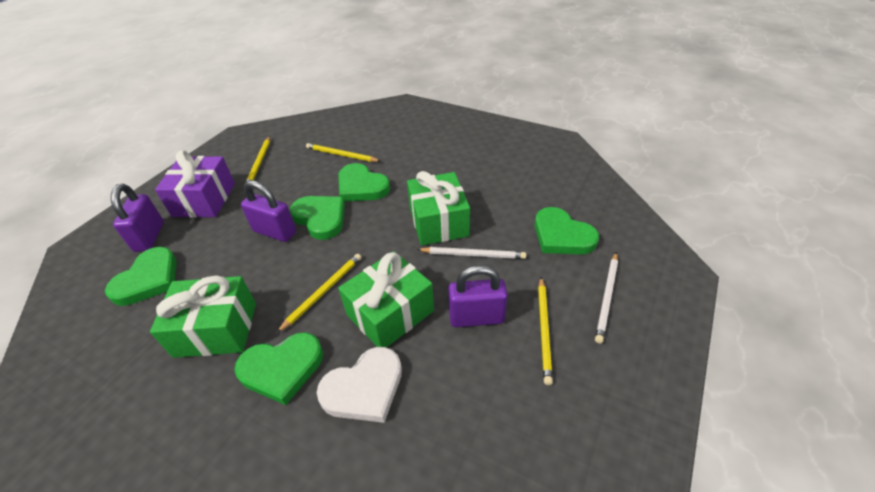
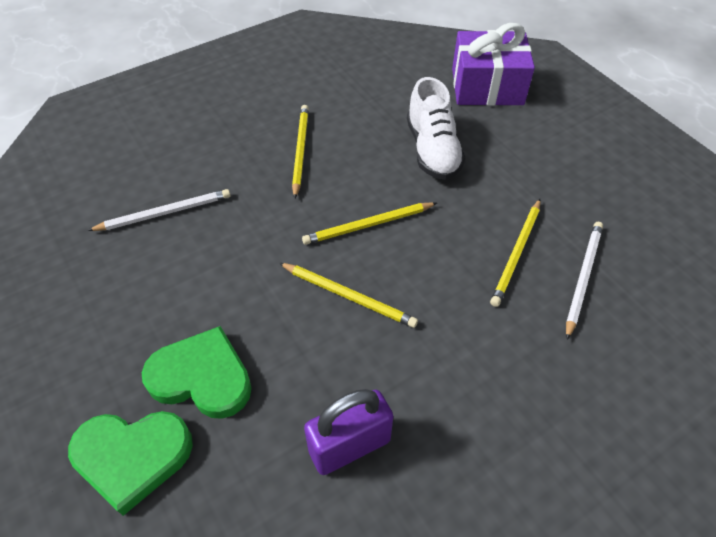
green gift: 3 -> 0
green heart: 5 -> 2
purple padlock: 3 -> 1
white heart: 1 -> 0
white shoe: 0 -> 1

